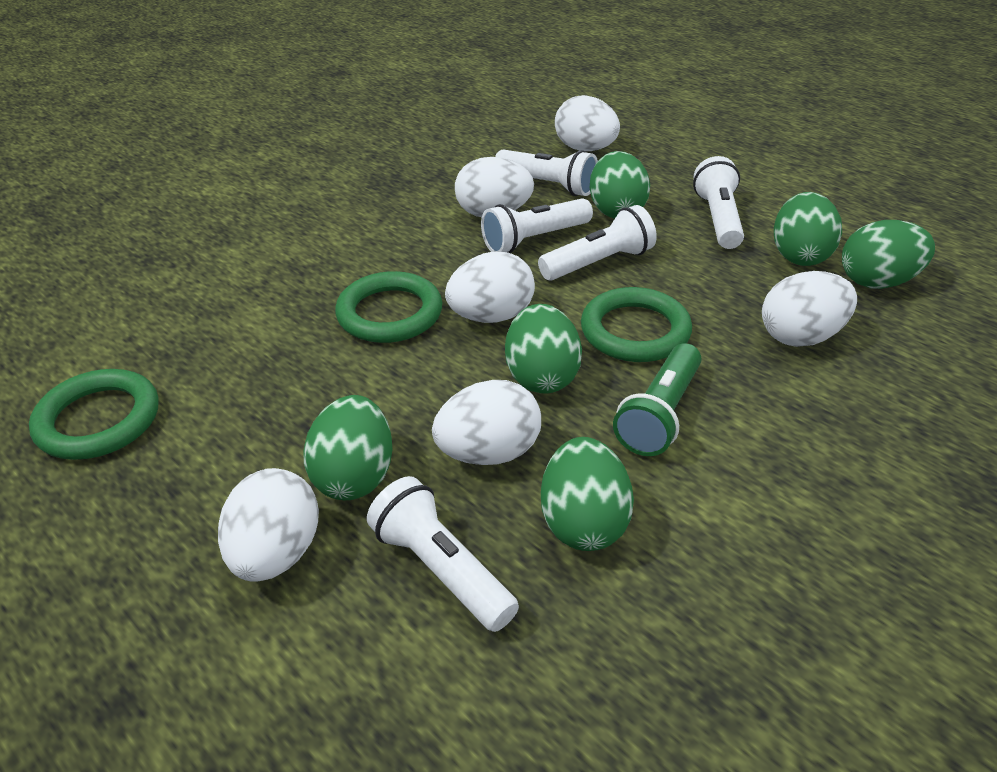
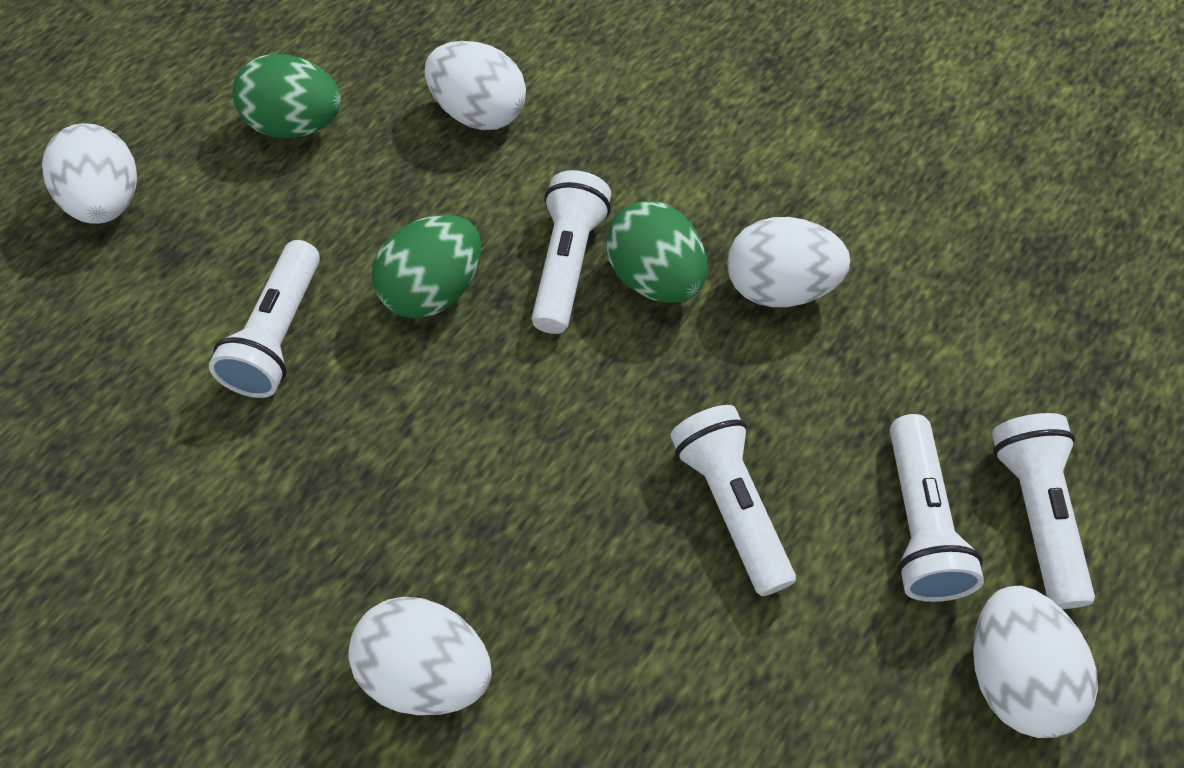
green egg: 6 -> 3
green flashlight: 1 -> 0
green ring: 3 -> 0
white egg: 6 -> 5

